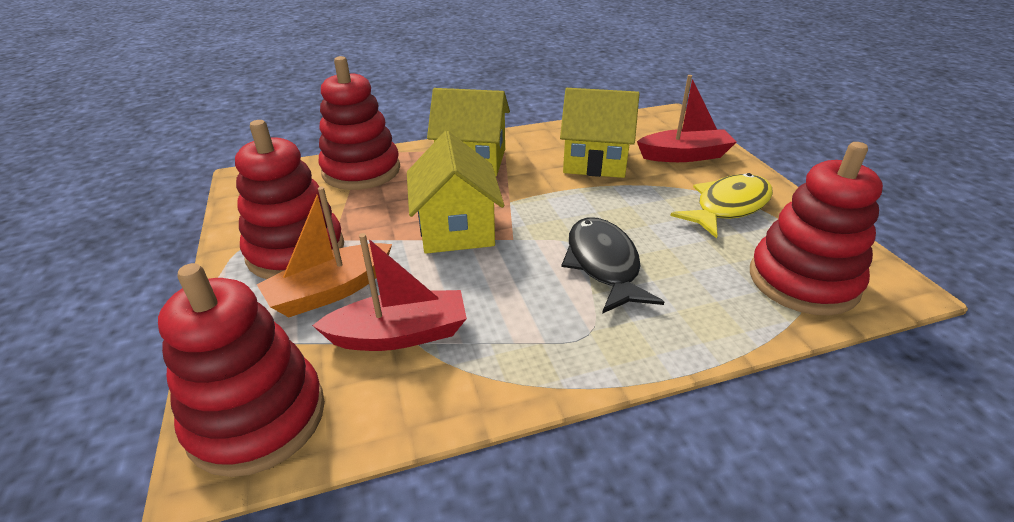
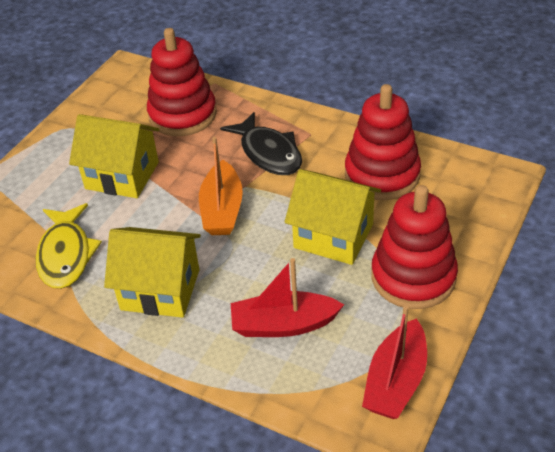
red stacking toy: 4 -> 3

